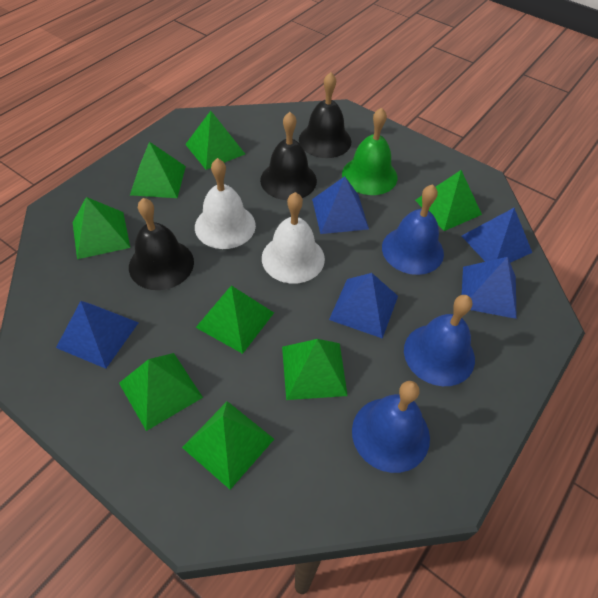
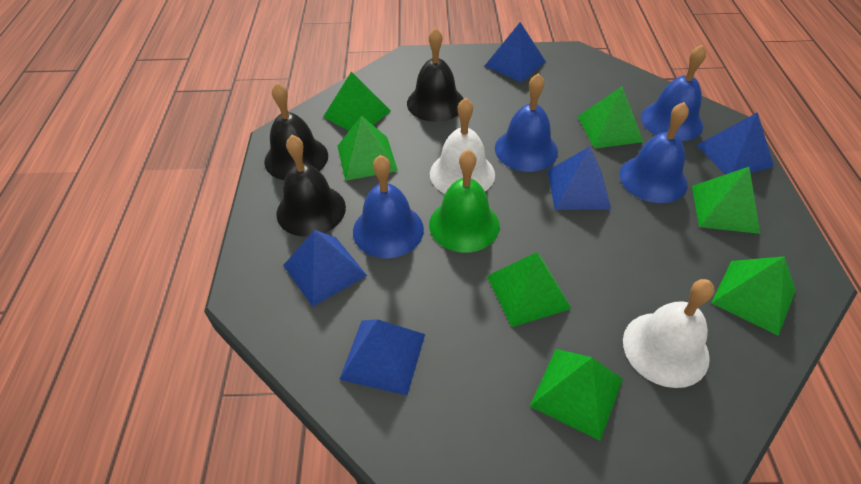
blue bell: 3 -> 4
green pyramid: 8 -> 7

